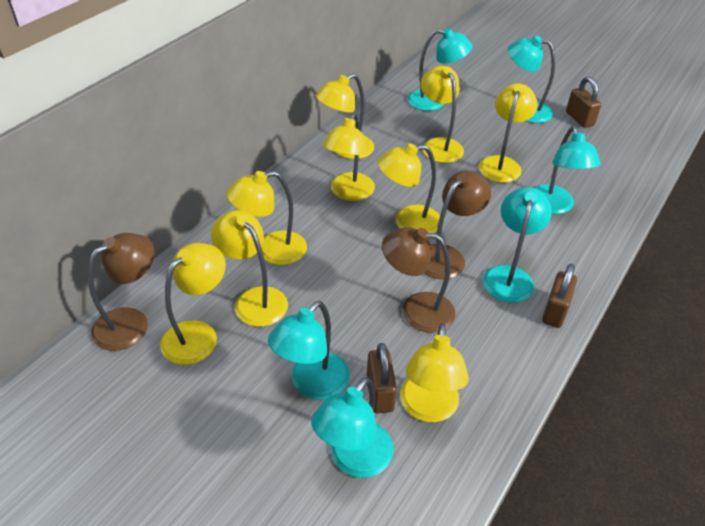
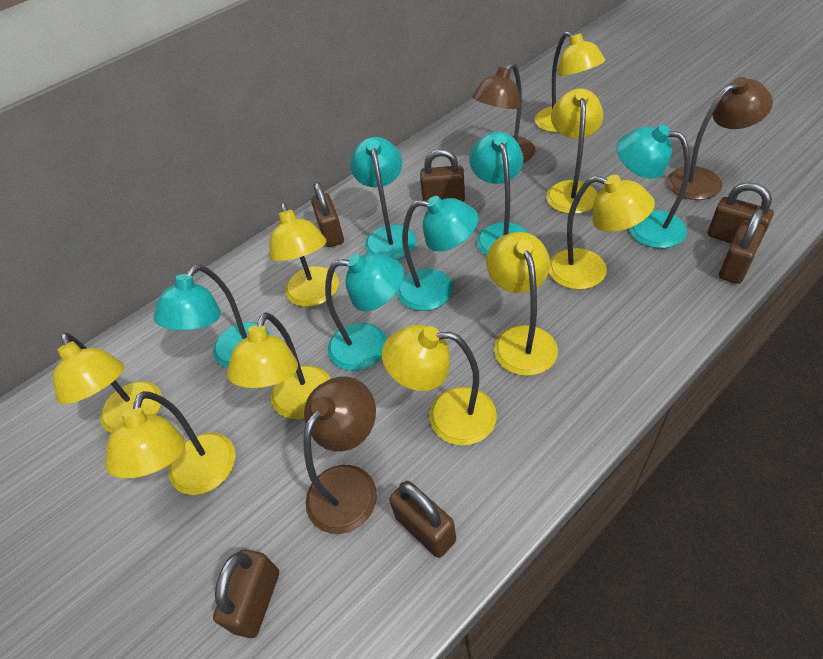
brown padlock: 3 -> 6

